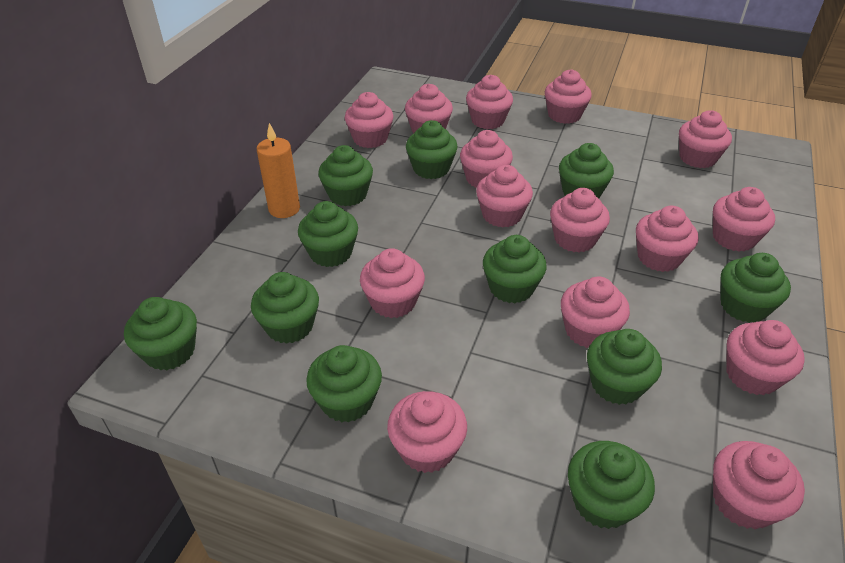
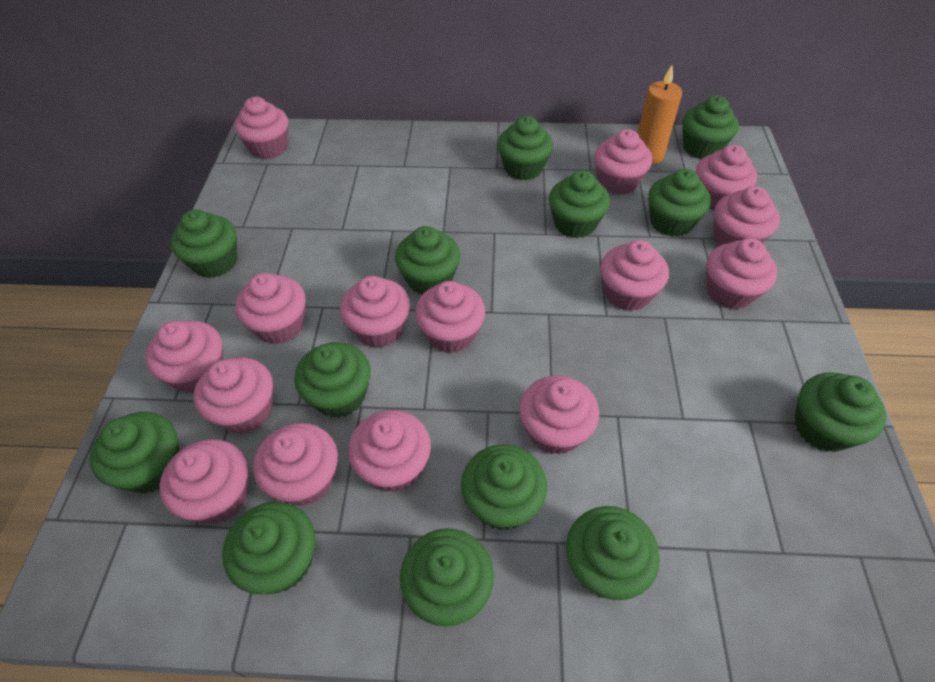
green cupcake: 11 -> 13

